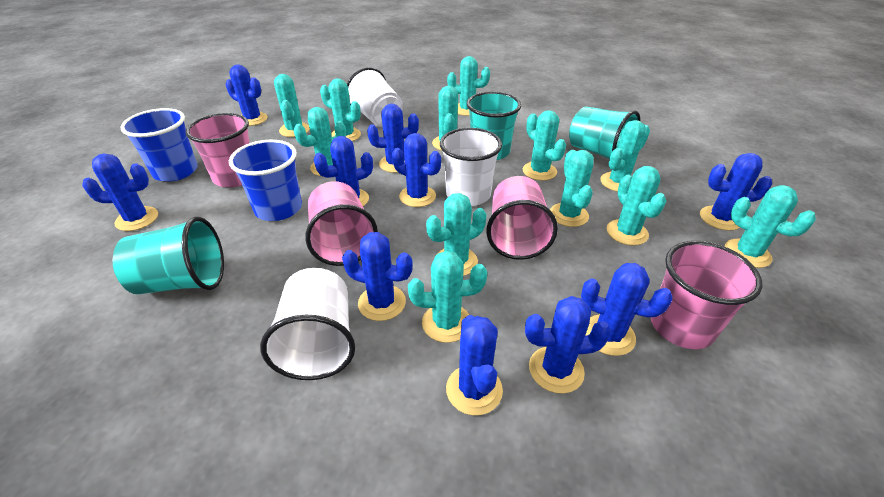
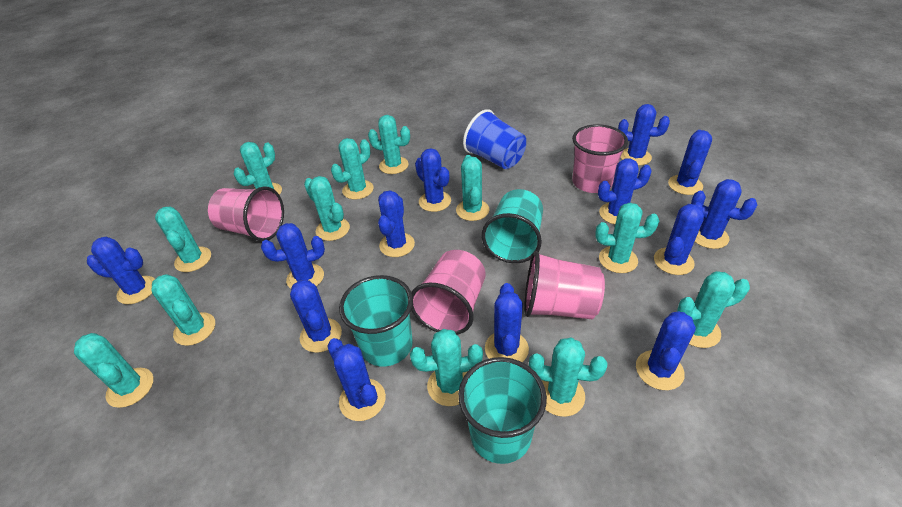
blue cactus: 10 -> 13
blue cup: 2 -> 1
white cup: 3 -> 0

